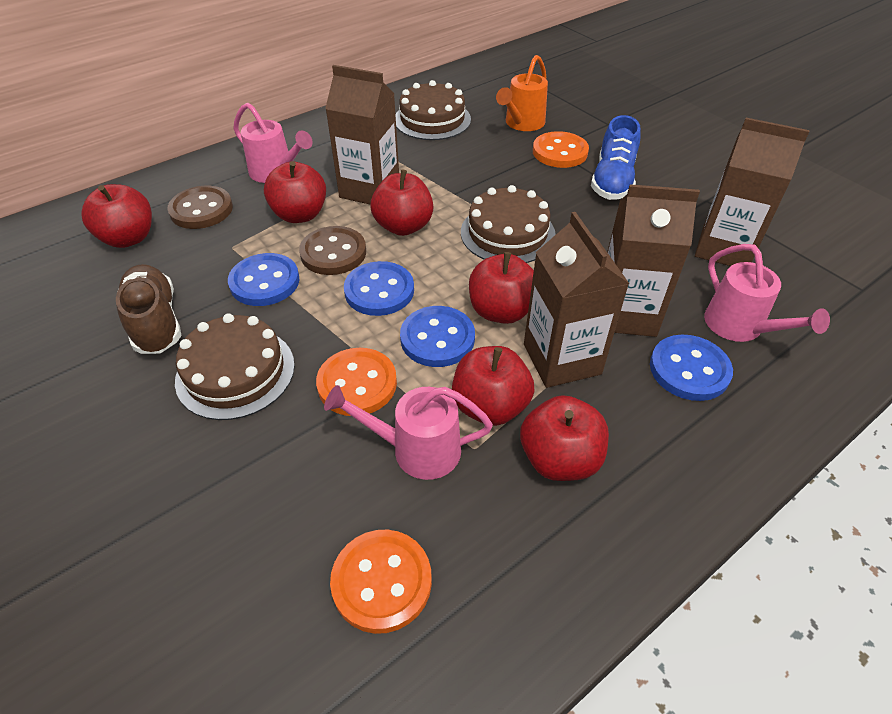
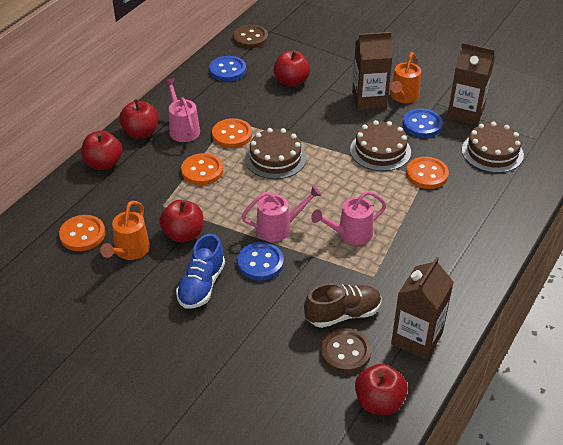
blue button: 4 -> 3
brown carton: 4 -> 3
orange button: 3 -> 4
orange watering can: 1 -> 2
red apple: 6 -> 5

